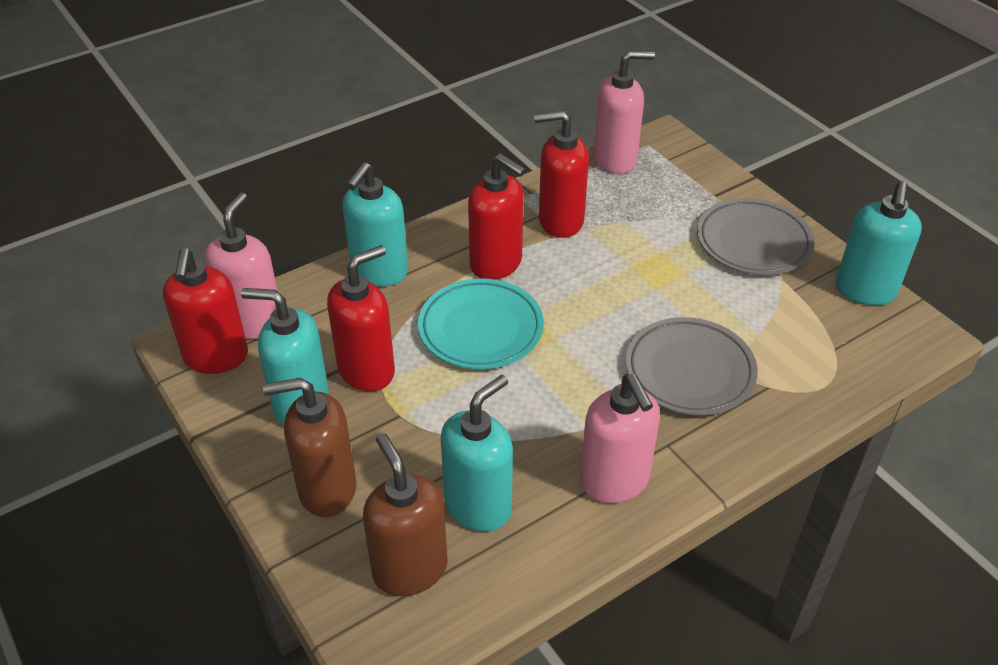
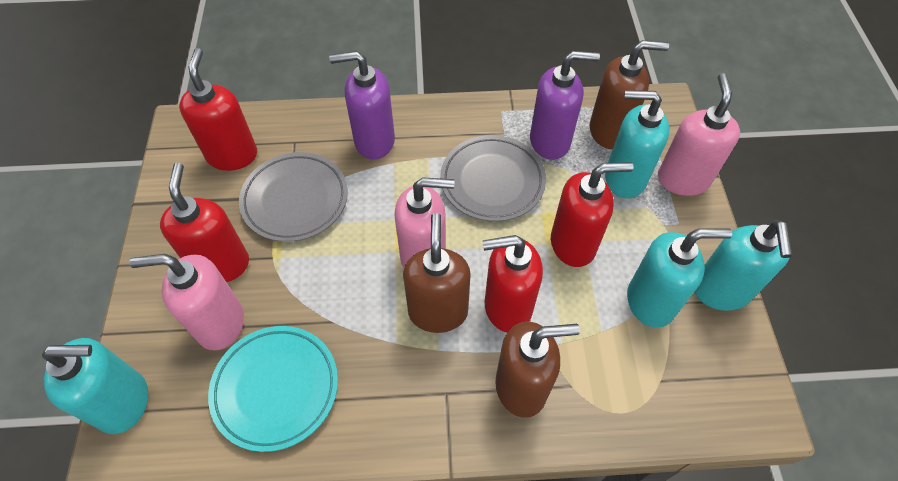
brown soap dispenser: 2 -> 3
purple soap dispenser: 0 -> 2

